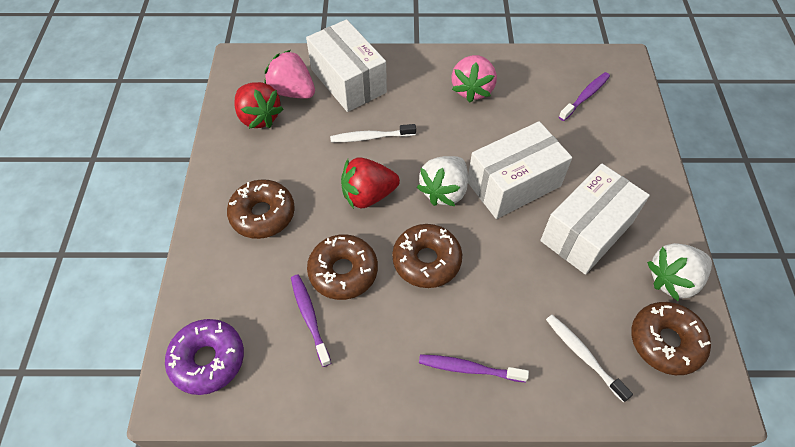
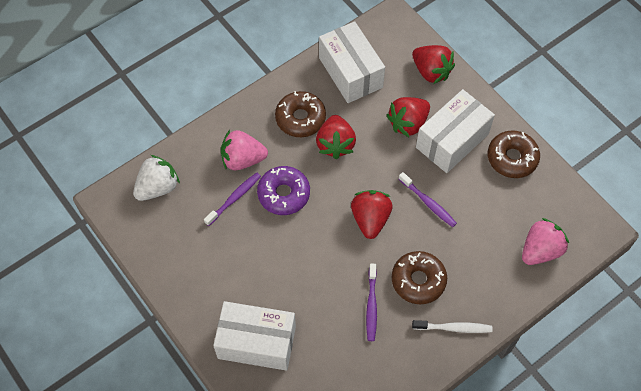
brown donut: 4 -> 3
red strawberry: 2 -> 4
white strawberry: 2 -> 1
white toothbrush: 2 -> 1

